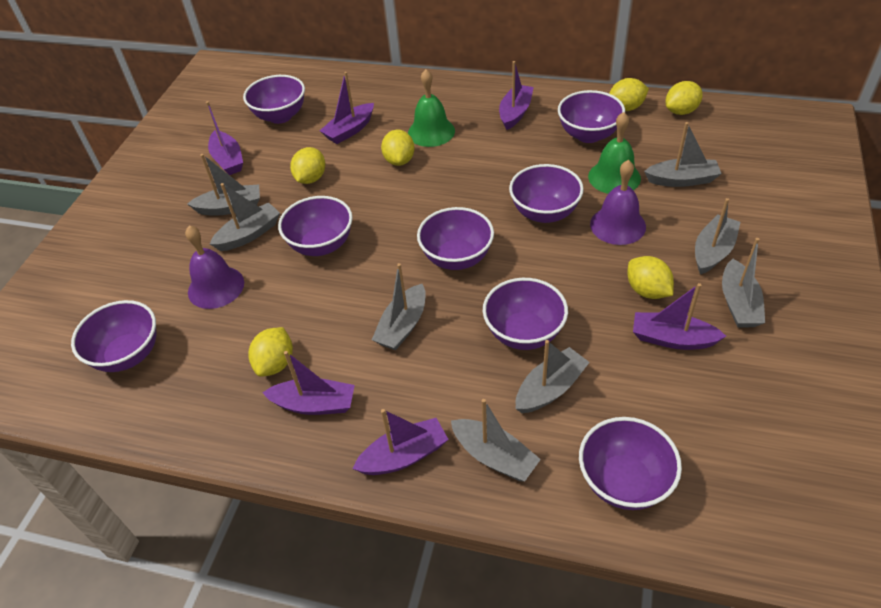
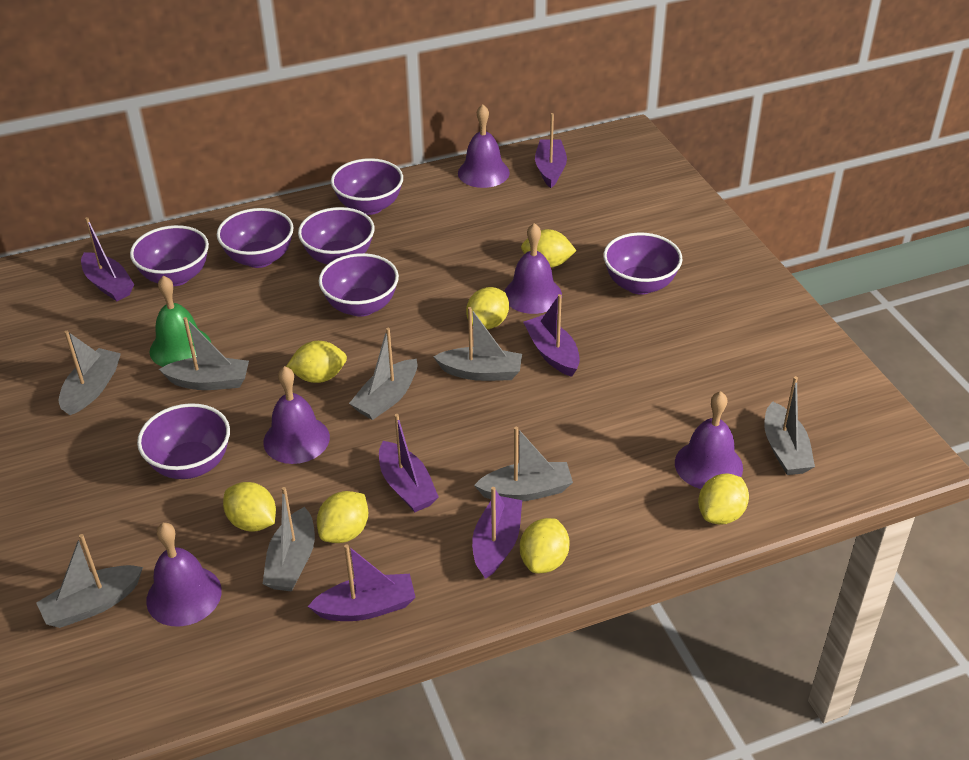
green bell: 2 -> 1
purple bell: 2 -> 5
purple bowl: 8 -> 7
yellow lemon: 6 -> 7

